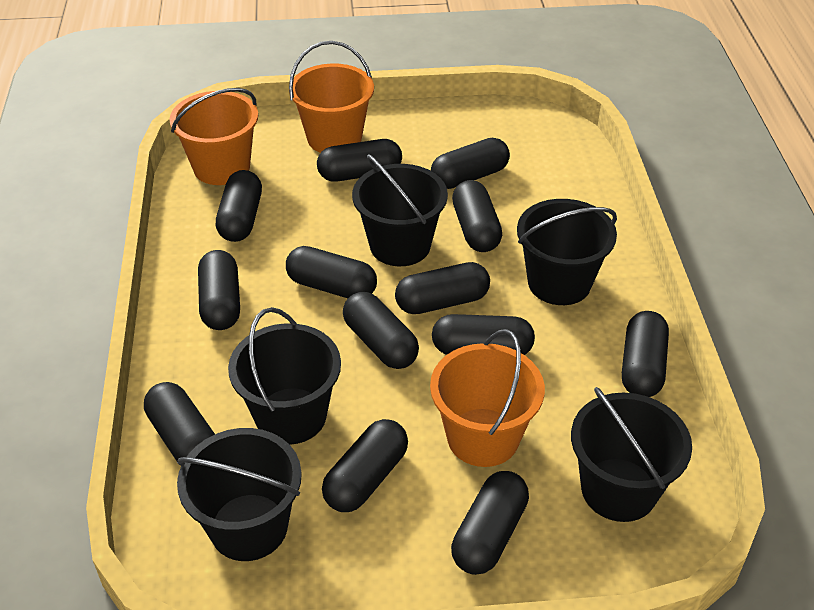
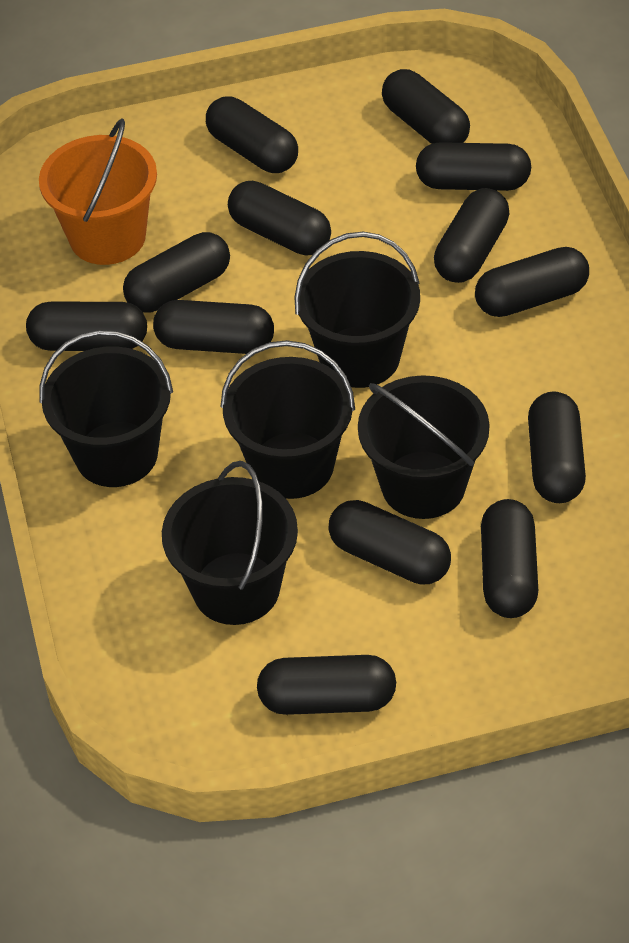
orange bucket: 3 -> 1

